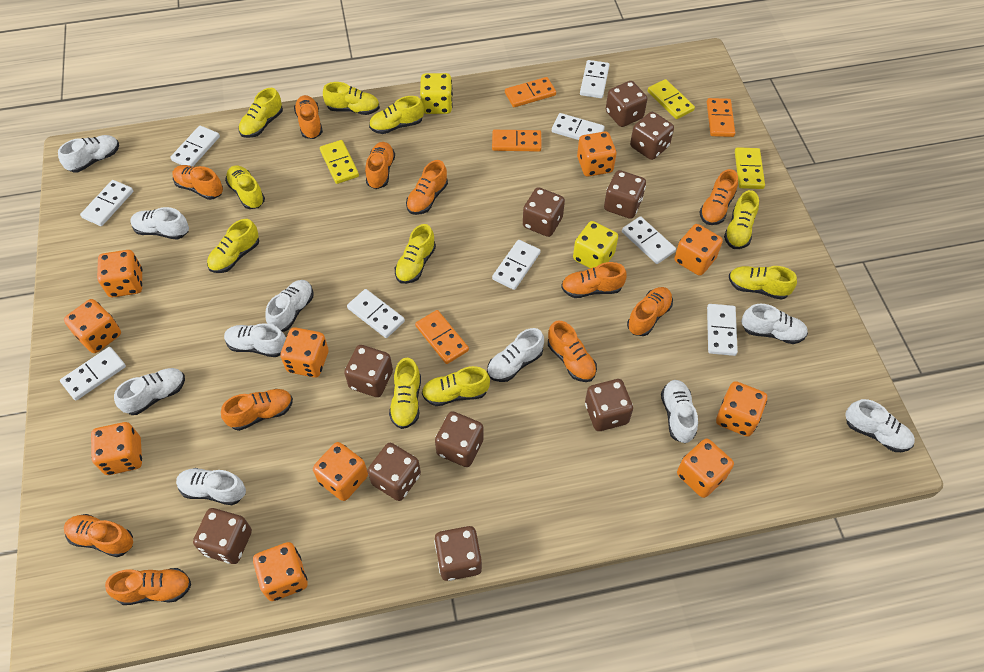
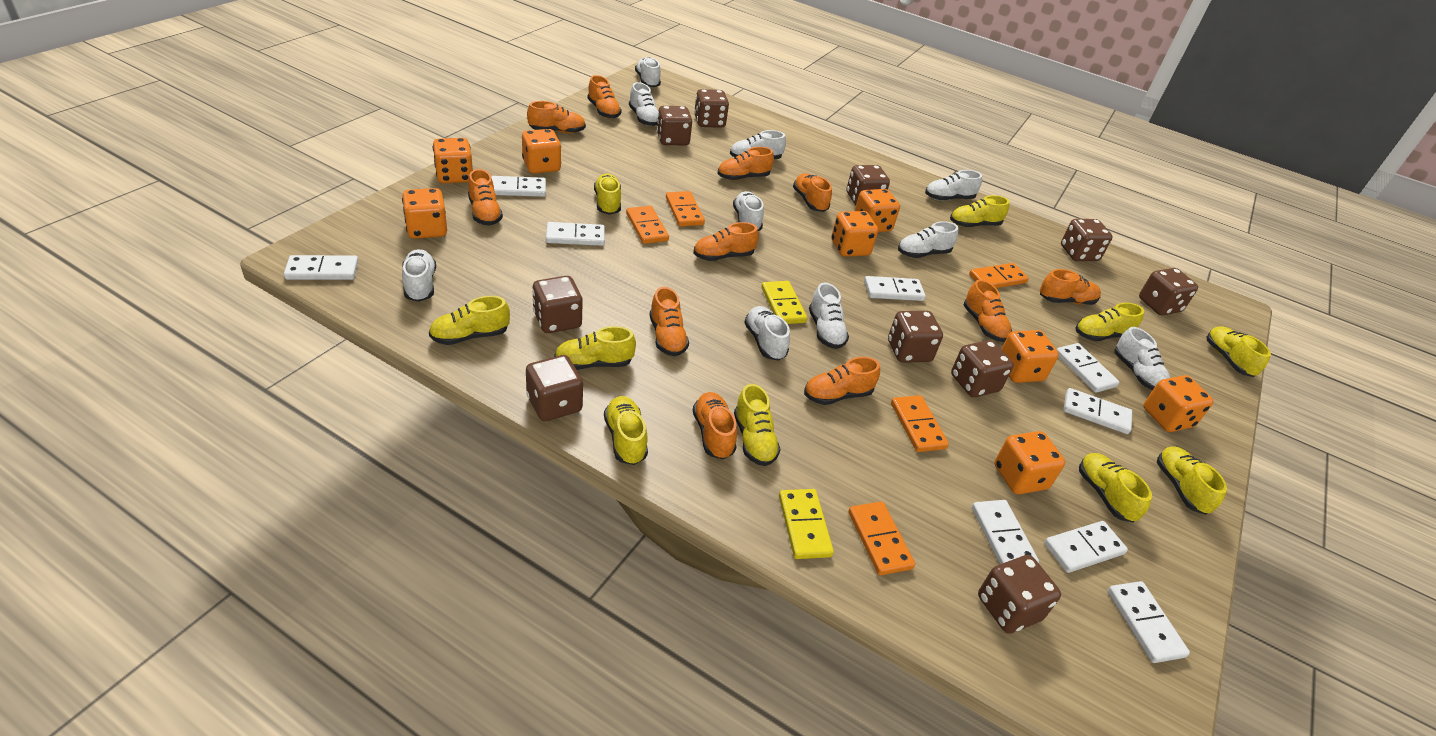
orange dice: 10 -> 8
orange domino: 4 -> 5
yellow dice: 2 -> 0
yellow domino: 3 -> 2

